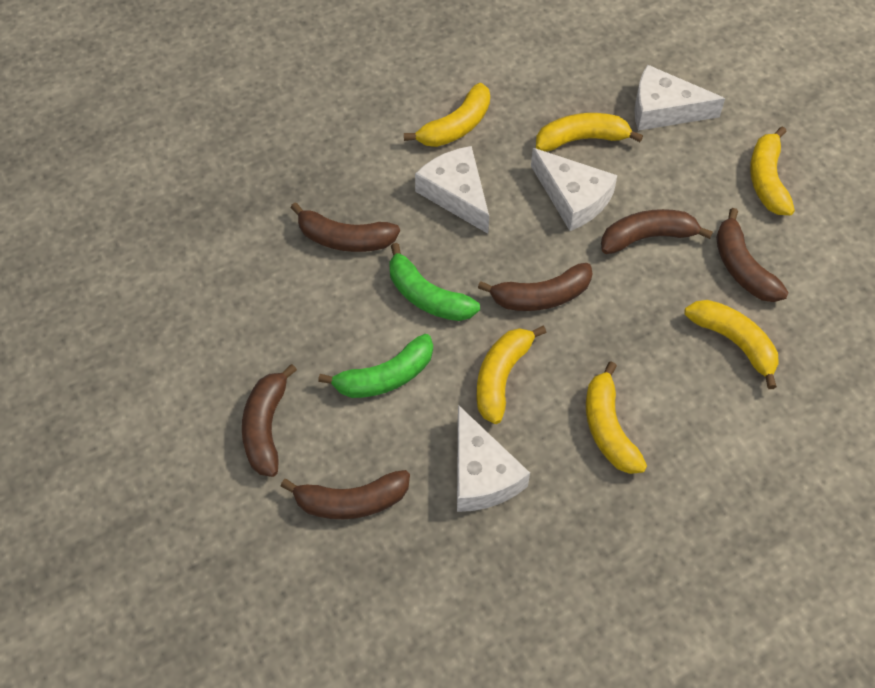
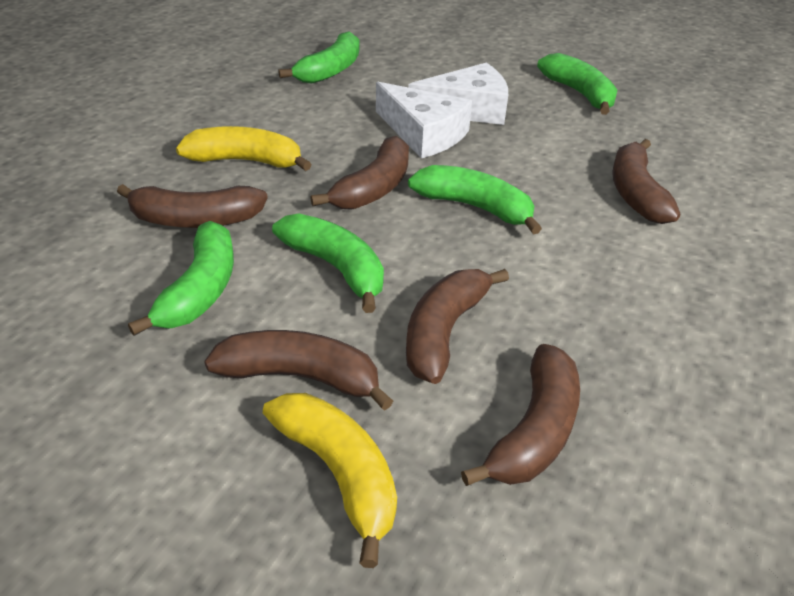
green banana: 2 -> 5
white cheese: 4 -> 2
yellow banana: 6 -> 2

